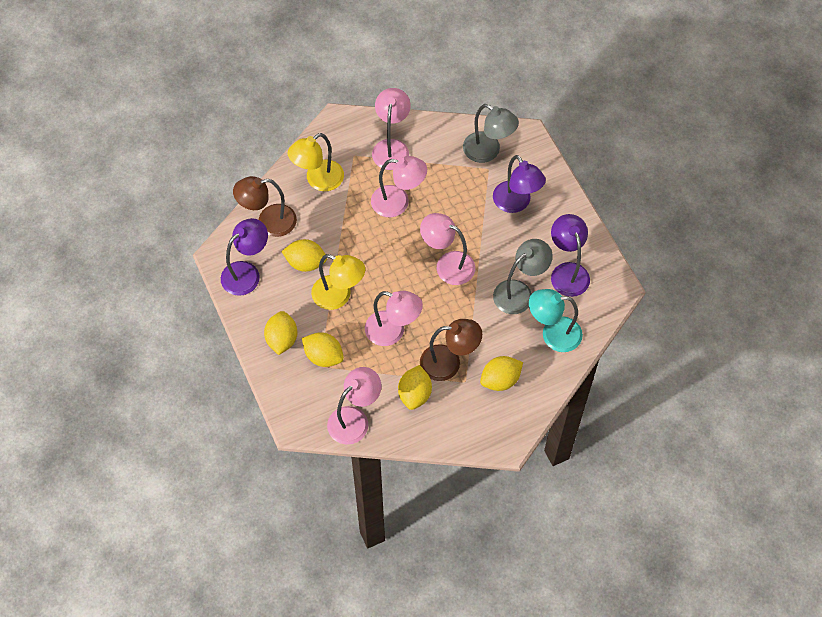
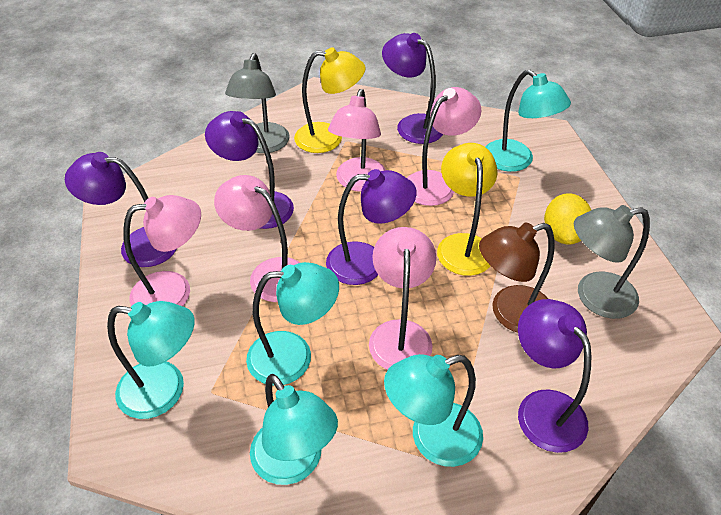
brown lamp: 2 -> 1
purple lamp: 3 -> 5
turquoise lamp: 1 -> 5
yellow lemon: 5 -> 1

